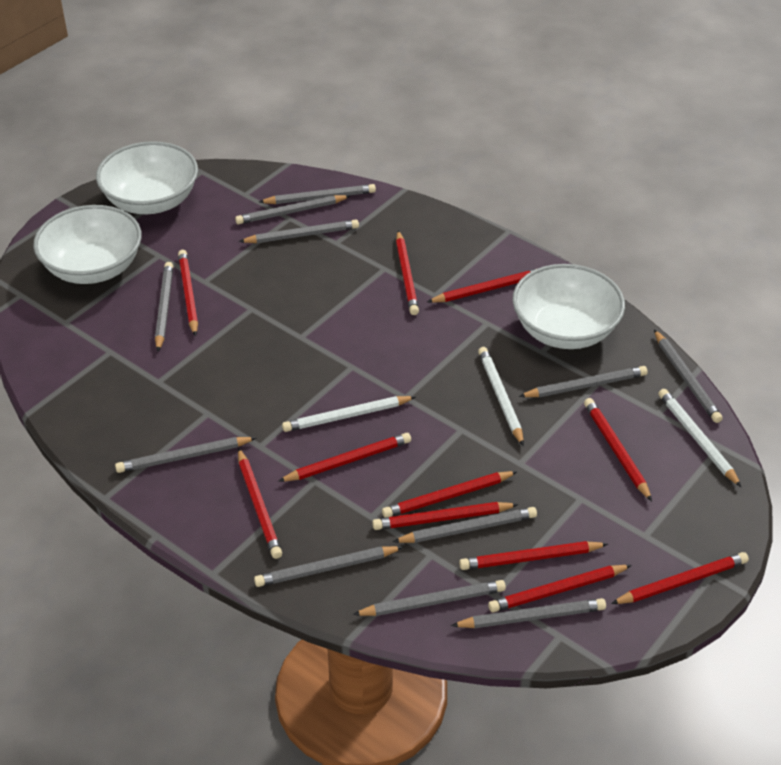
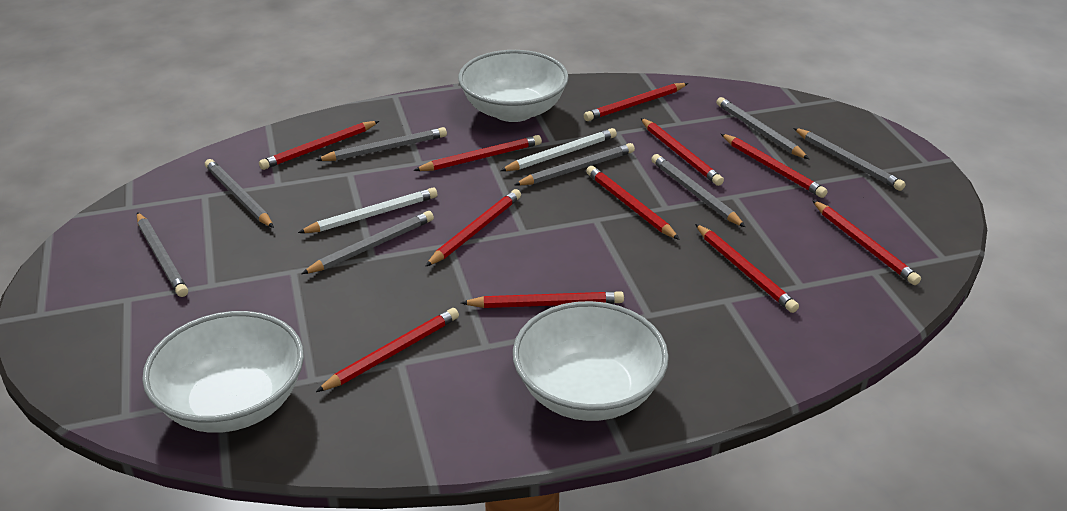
grey pencil: 11 -> 8
white pencil: 3 -> 2

